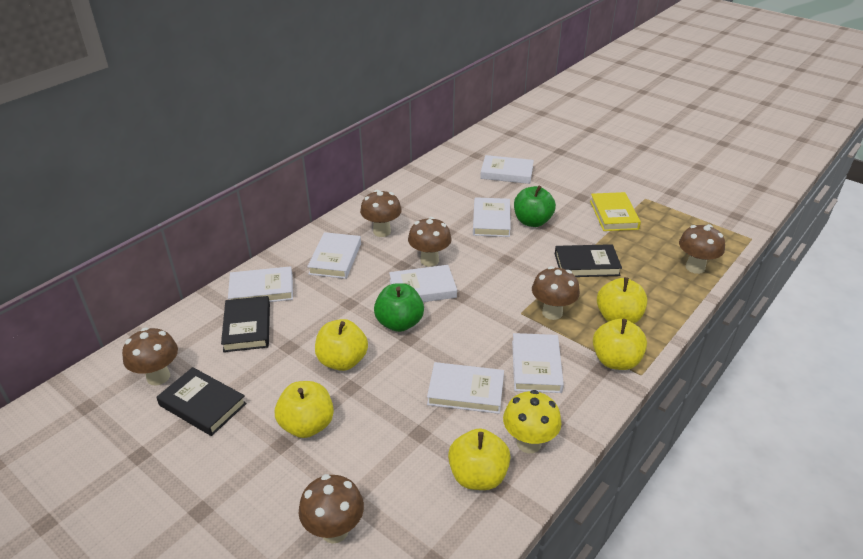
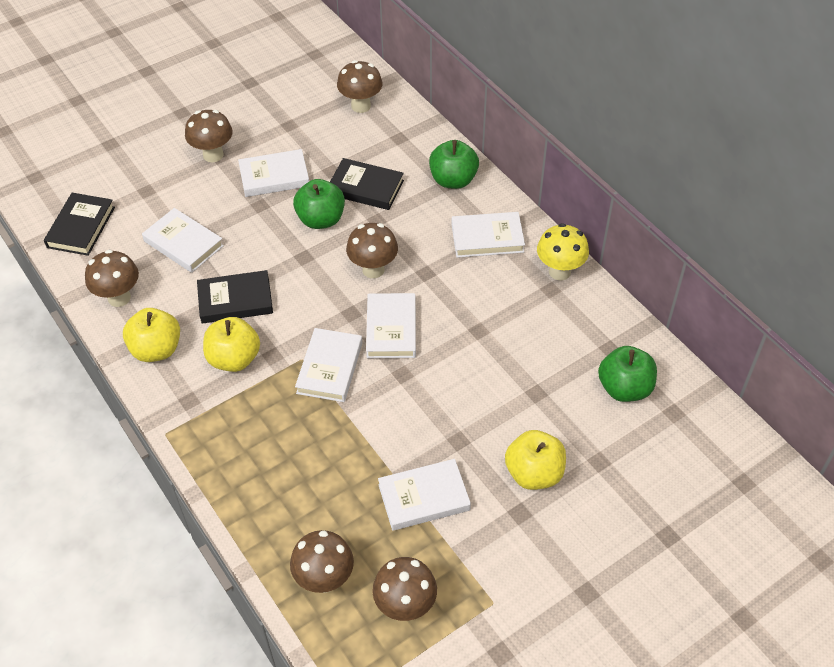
green apple: 2 -> 3
white book: 7 -> 6
yellow apple: 5 -> 3
yellow book: 1 -> 0

